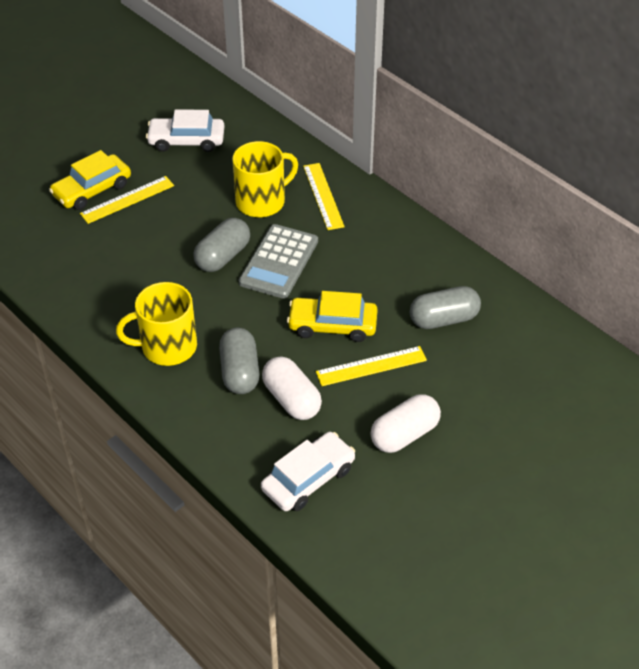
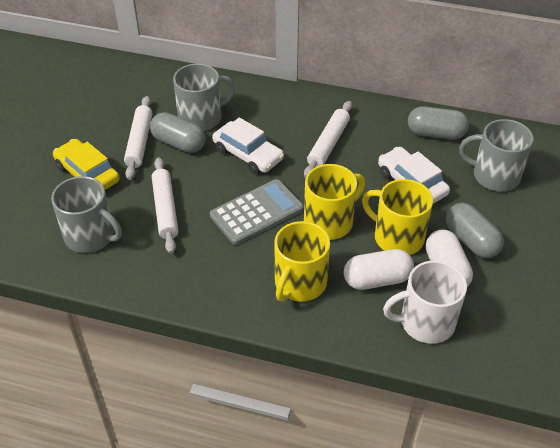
grey mug: 0 -> 3
white mug: 0 -> 1
white rolling pin: 0 -> 3
yellow car: 2 -> 1
yellow mug: 2 -> 3
yellow ruler: 3 -> 0

